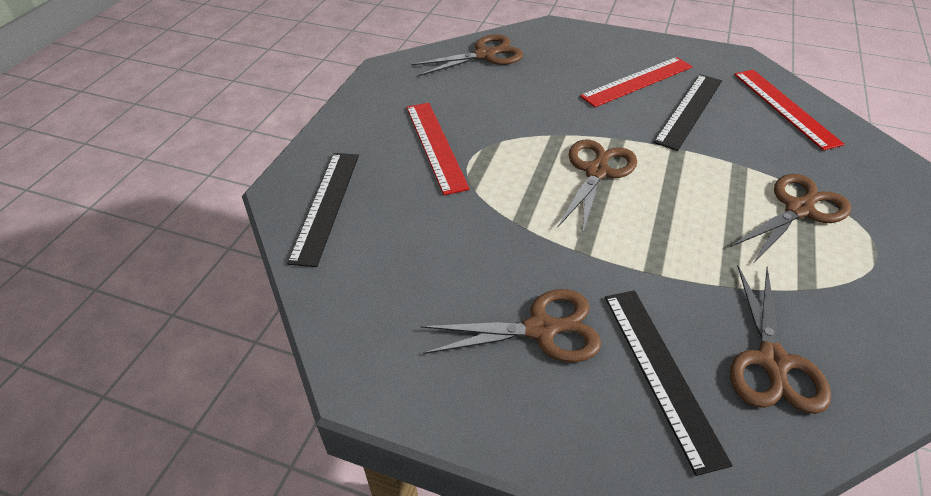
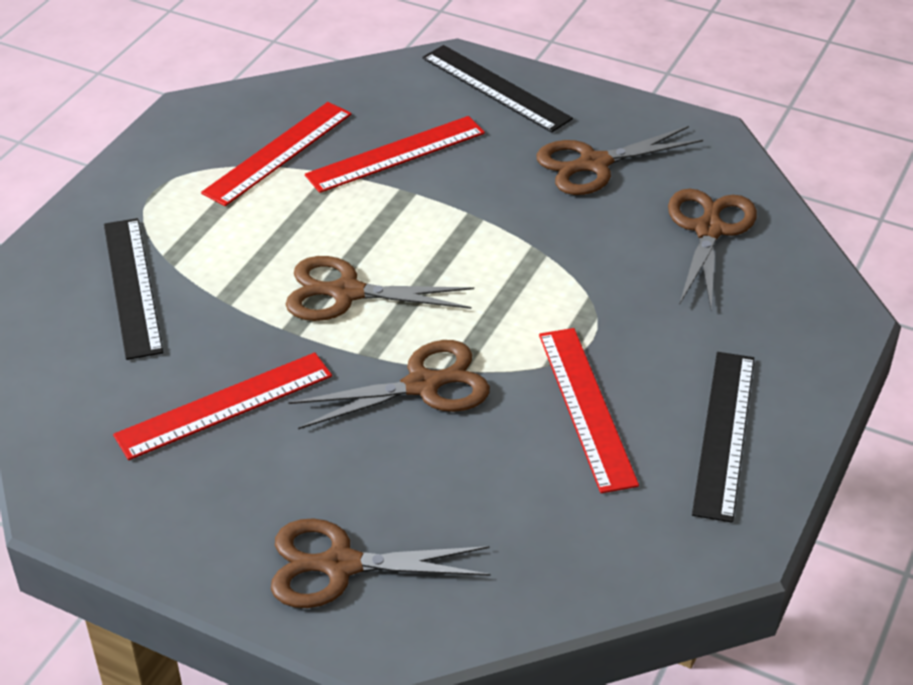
red ruler: 3 -> 4

